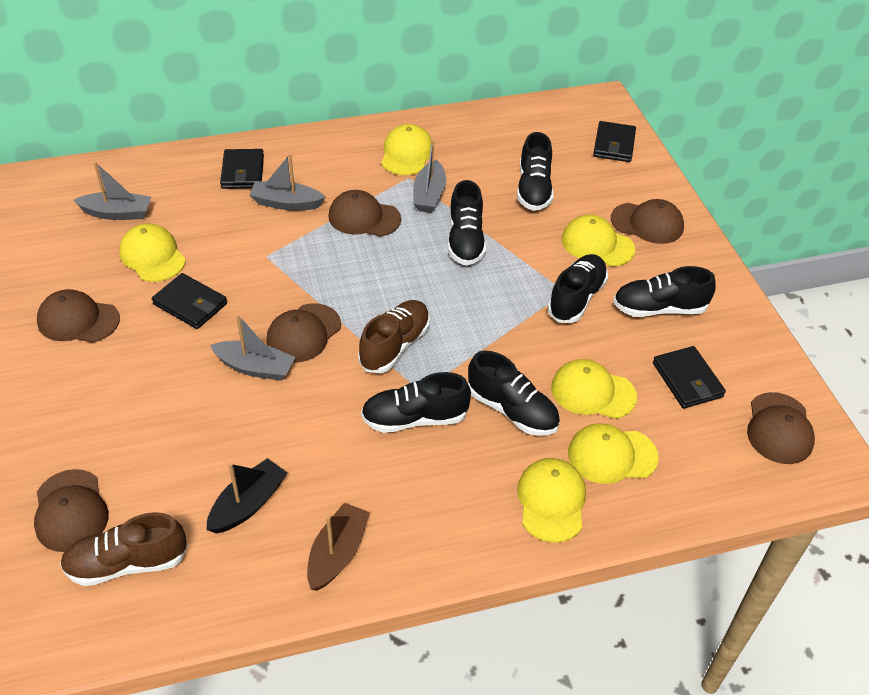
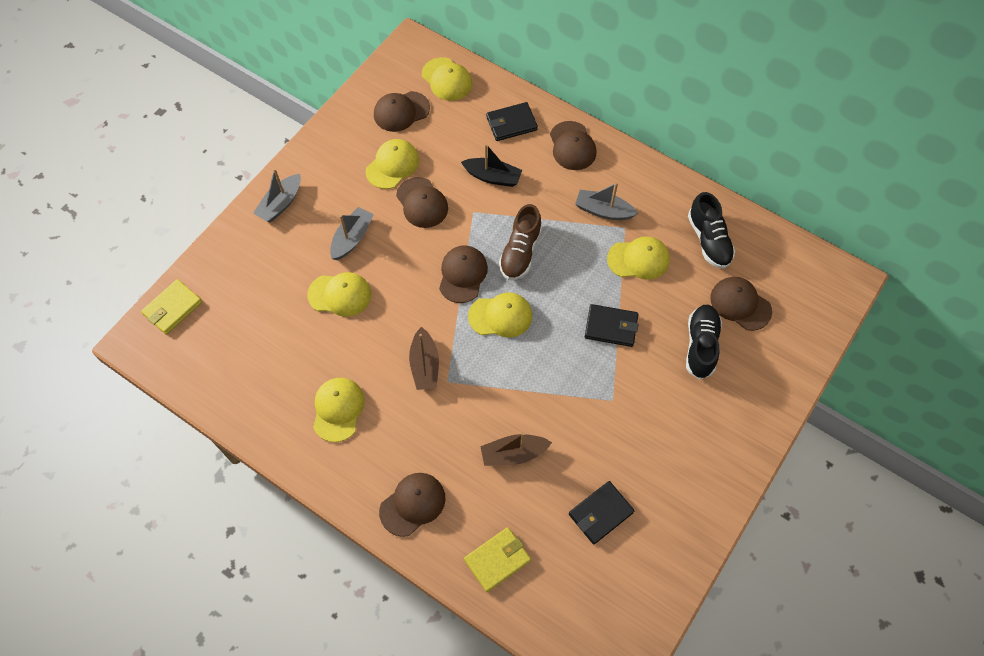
black shoe: 6 -> 2
black wallet: 4 -> 3
brown boat: 1 -> 2
brown shoe: 2 -> 1
grey boat: 4 -> 3
yellow wallet: 0 -> 2

